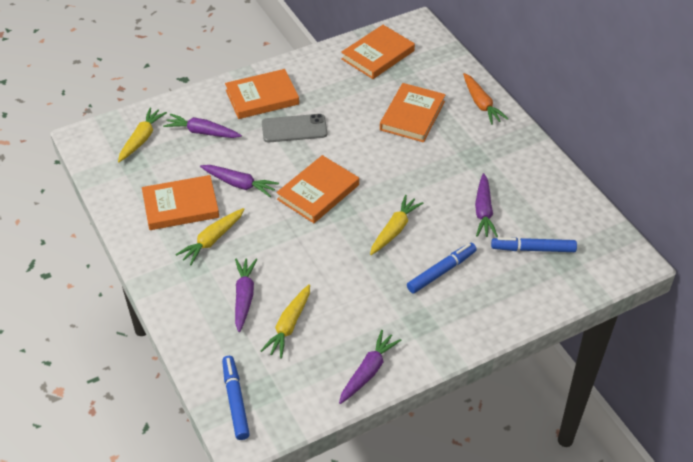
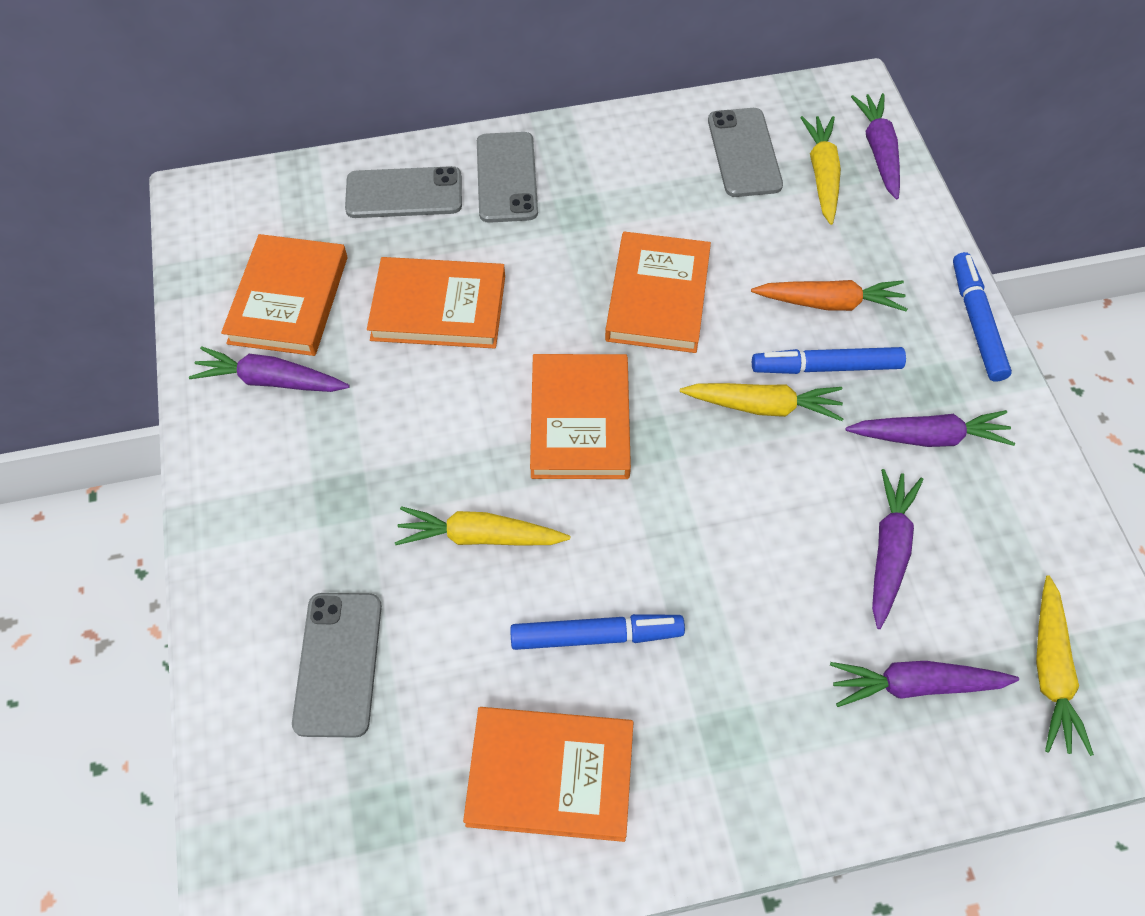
grey phone: 1 -> 4

